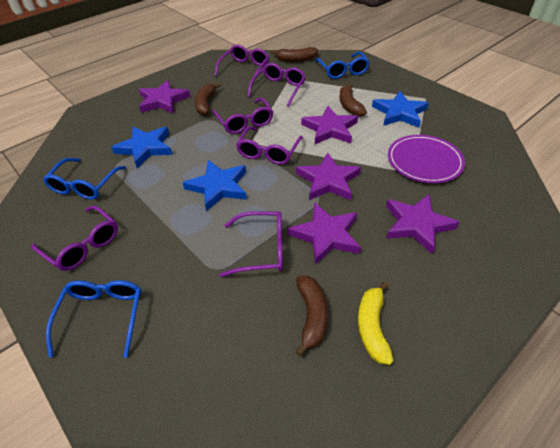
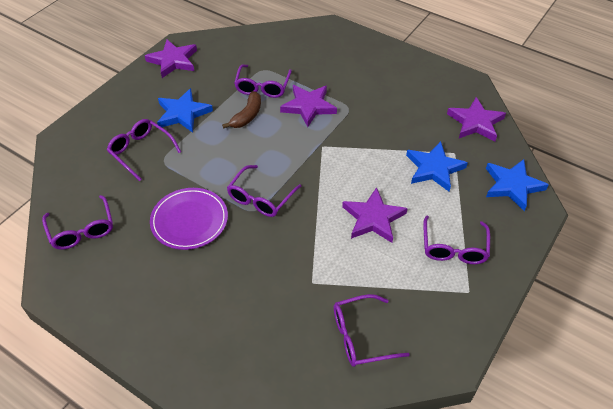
blue glasses: 3 -> 0
brown banana: 4 -> 1
purple star: 5 -> 4
yellow banana: 1 -> 0

